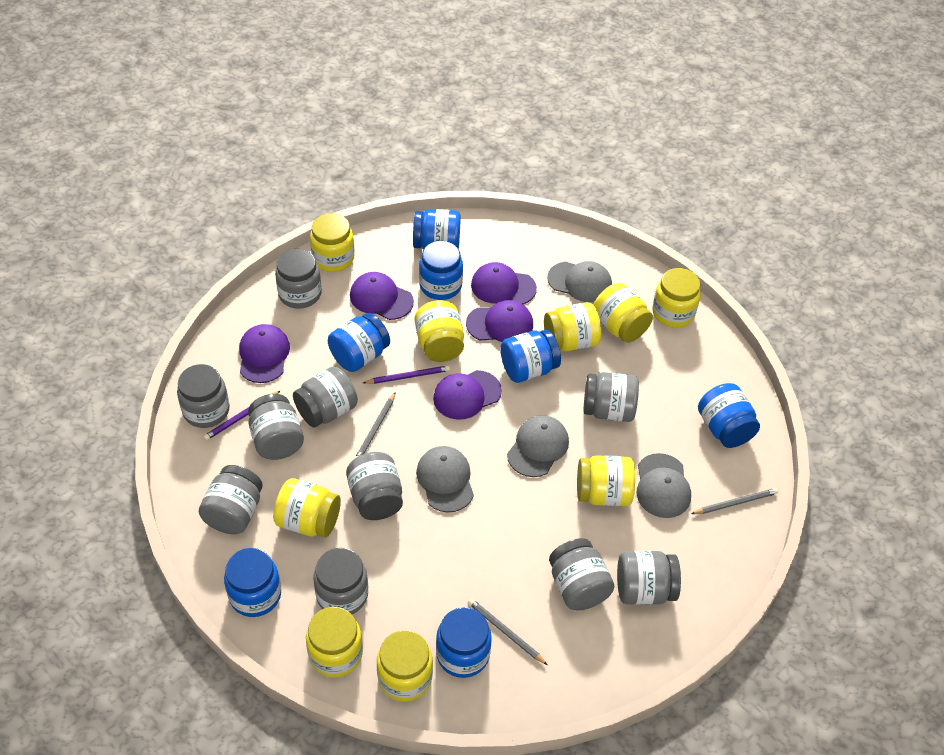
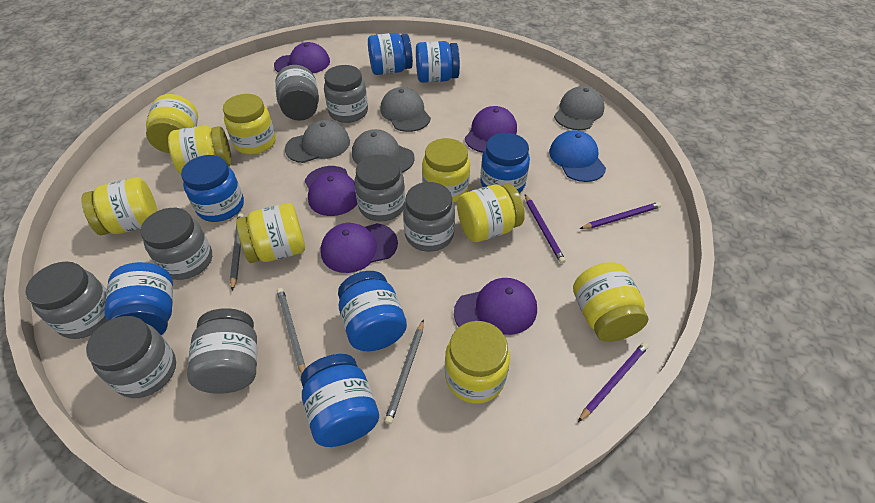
blue cap: 0 -> 1
grey jar: 10 -> 8
purple pencil: 2 -> 3

